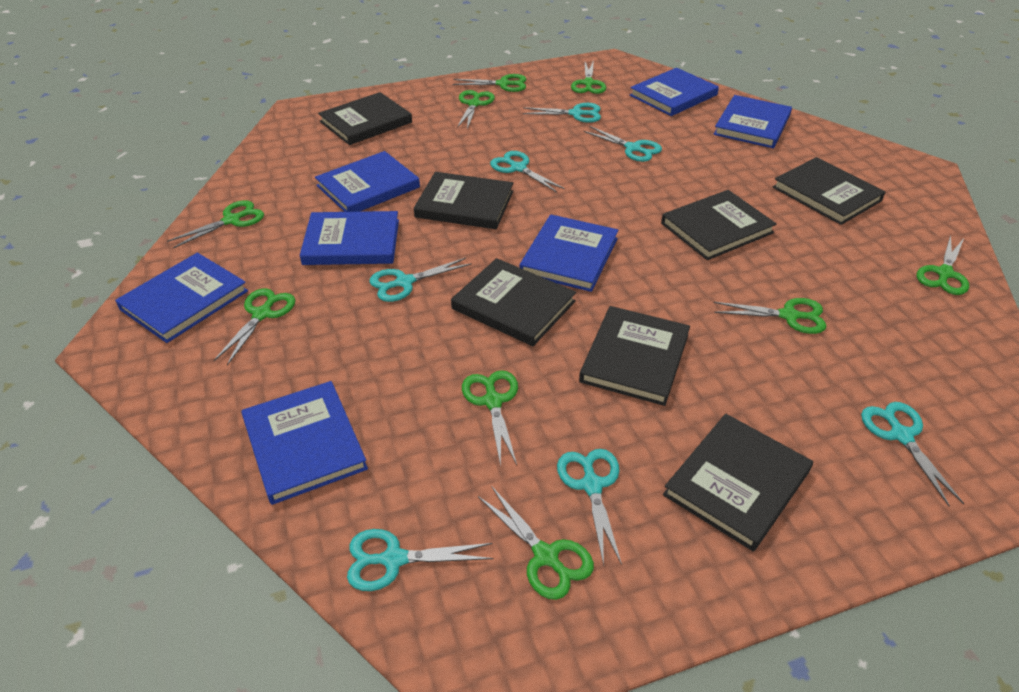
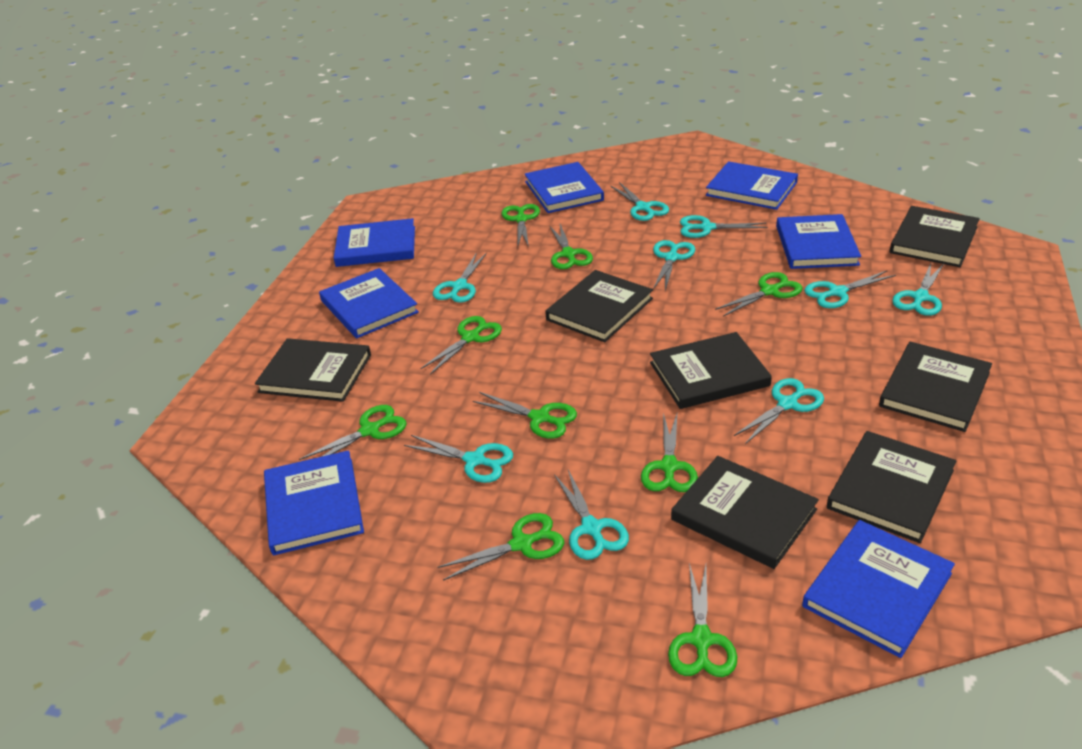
turquoise scissors: 7 -> 9

